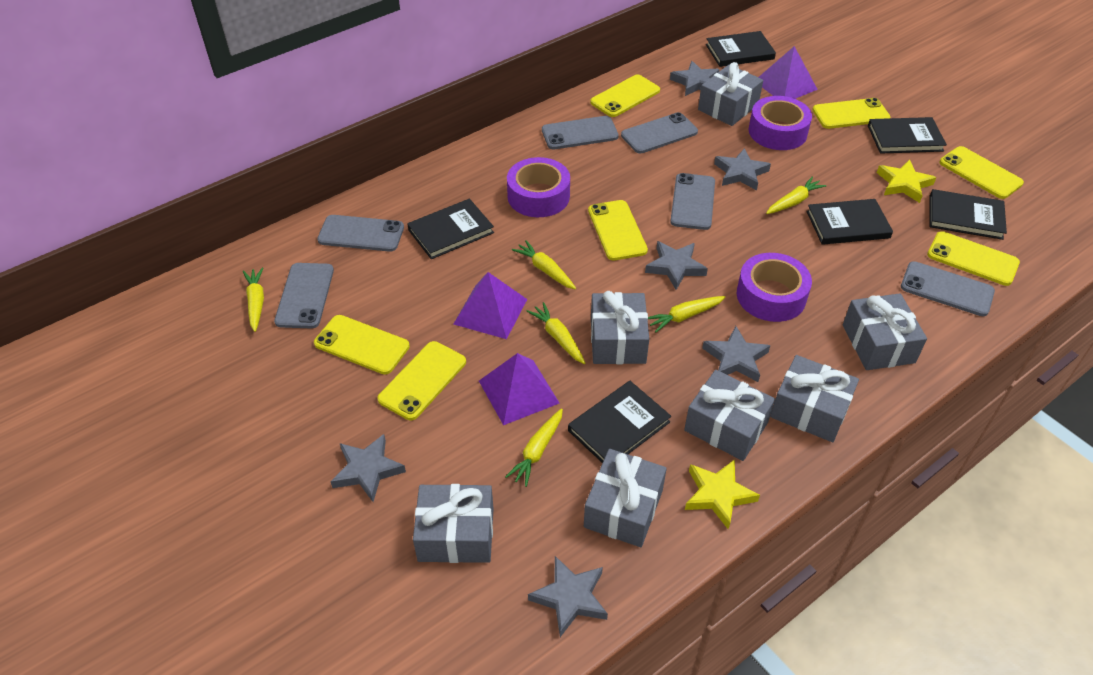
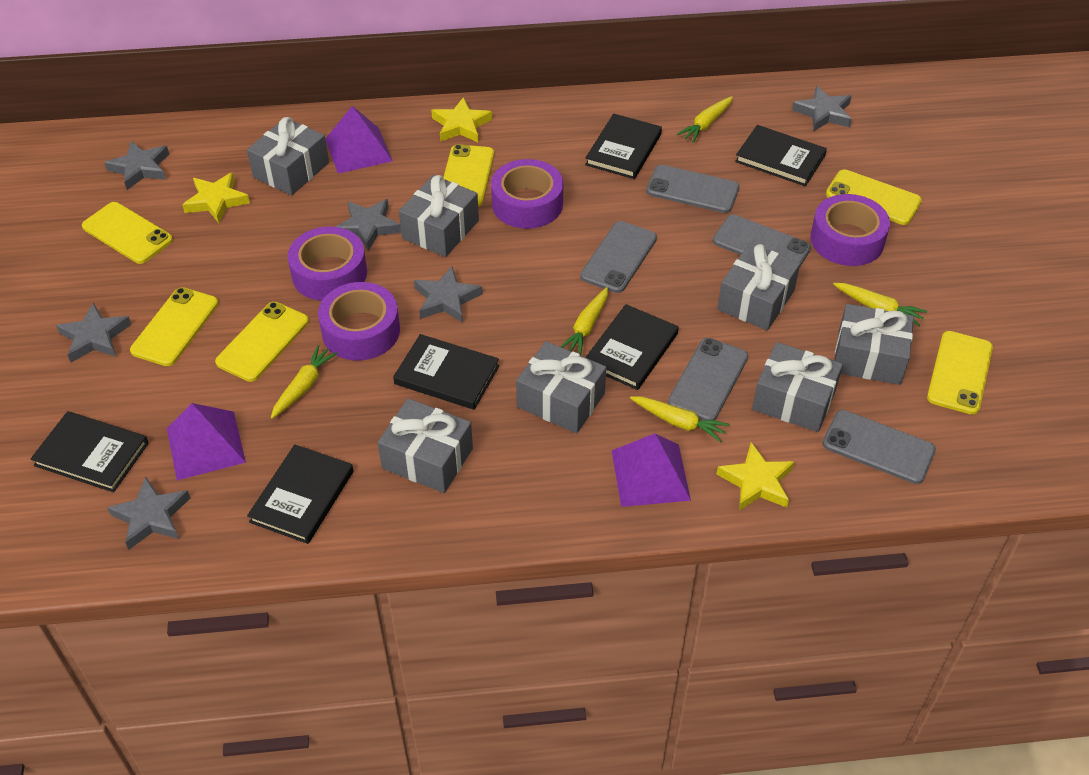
grey phone: 6 -> 5
purple tape: 3 -> 4
yellow carrot: 6 -> 5
yellow phone: 7 -> 6
yellow star: 2 -> 3

